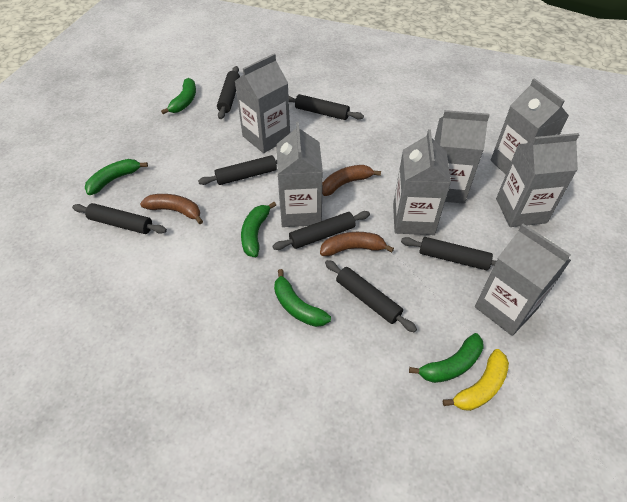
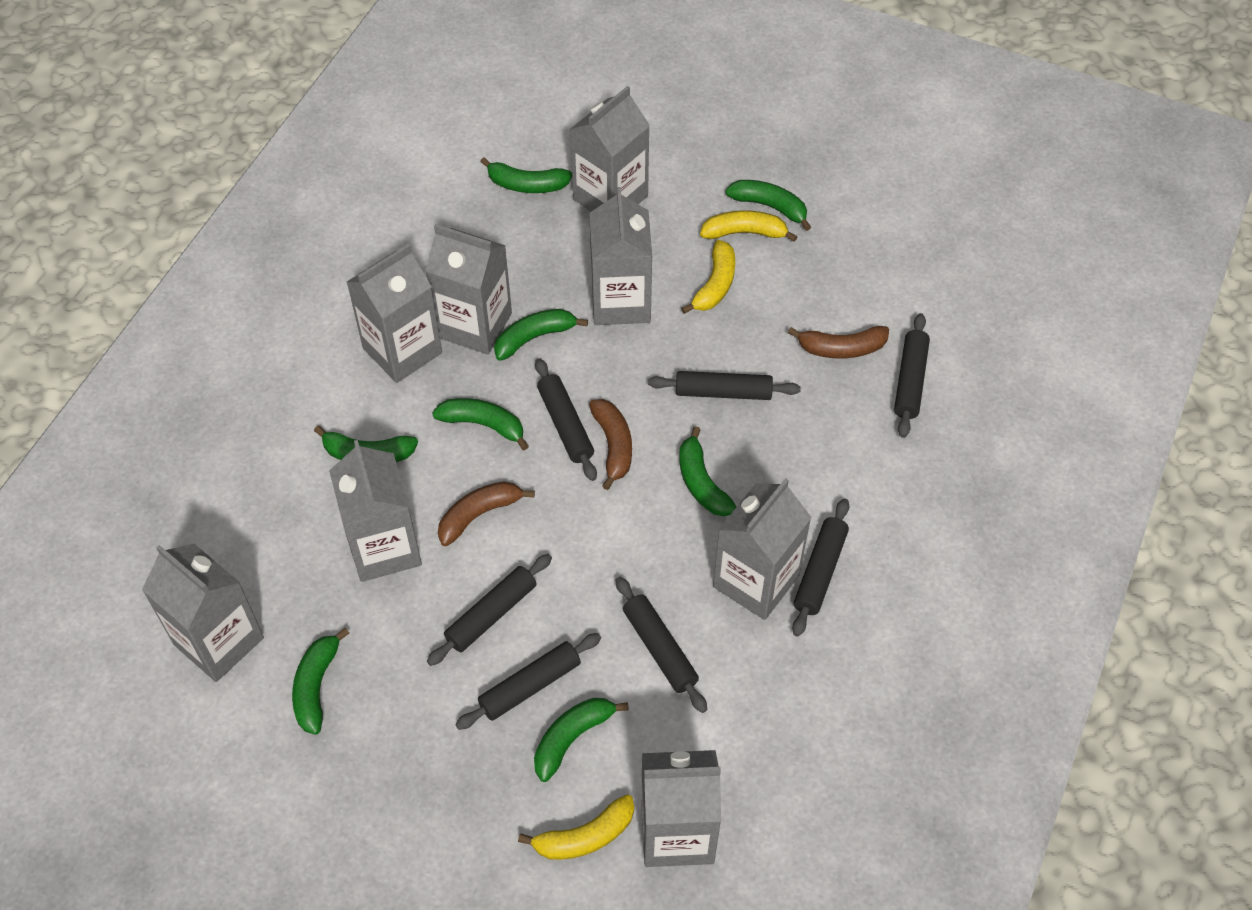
green banana: 5 -> 8
grey carton: 7 -> 8
yellow banana: 1 -> 3

